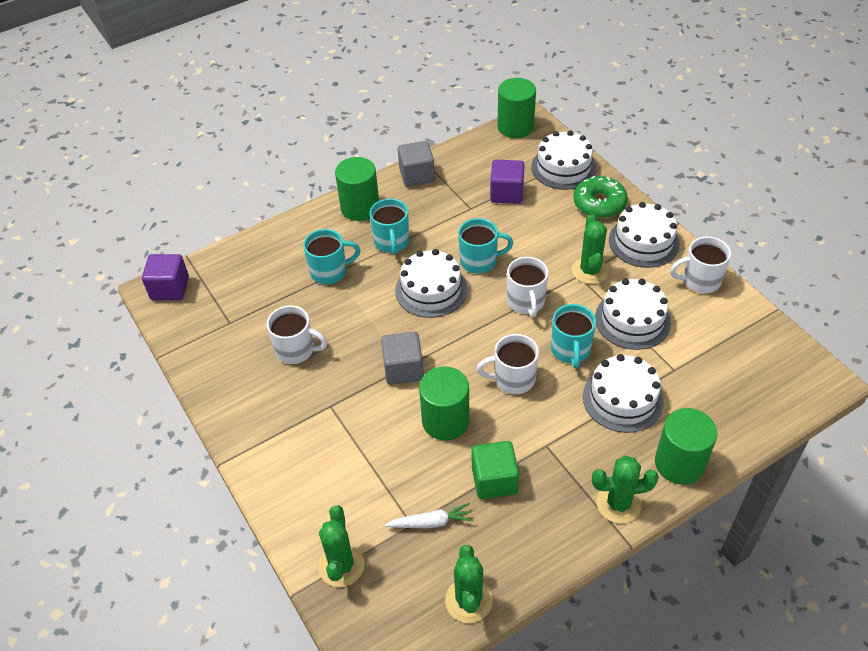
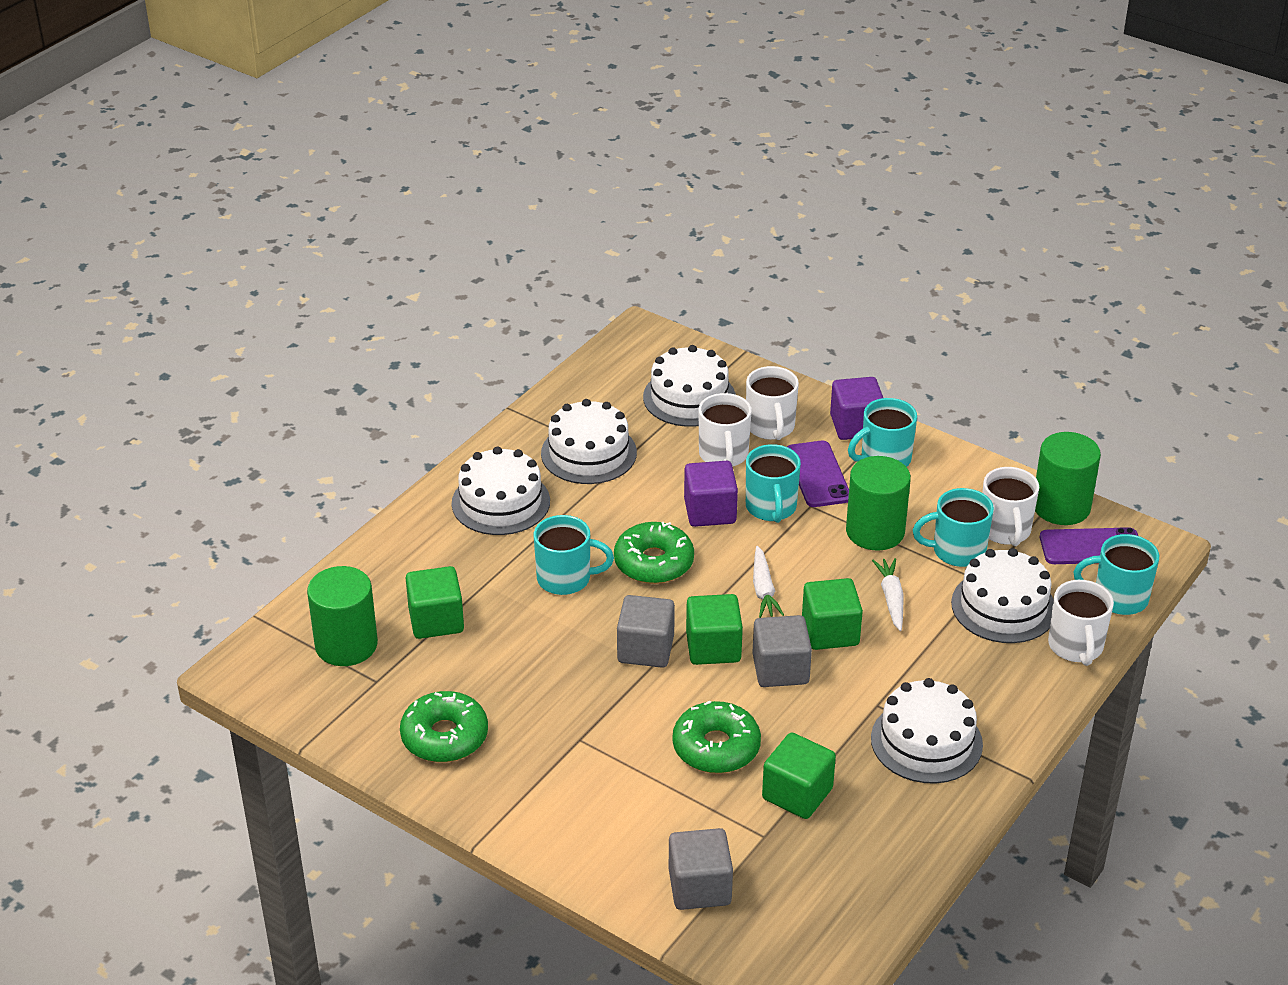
green cactus: 4 -> 0
green cube: 1 -> 4
green cylinder: 4 -> 3
green donut: 1 -> 3
grey cube: 2 -> 3
purple phone: 0 -> 2
turquoise mug: 4 -> 5
white carrot: 1 -> 2

